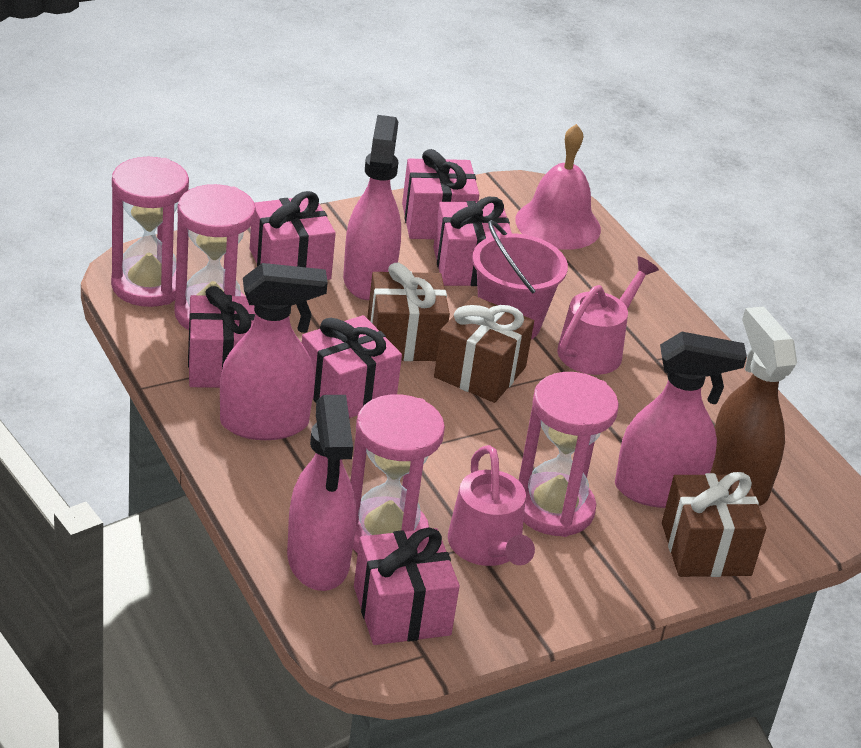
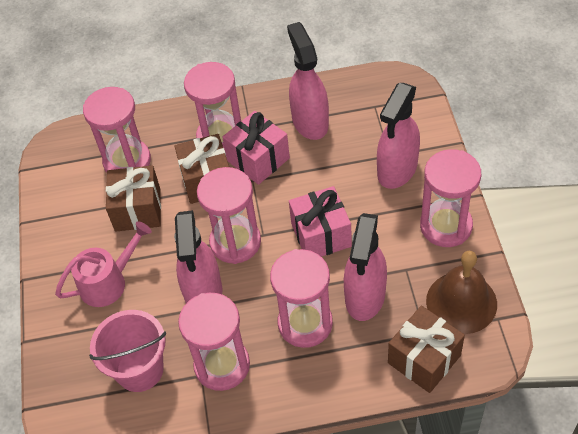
brown bell: 0 -> 1
brown spray bottle: 1 -> 0
pink bell: 1 -> 0
pink gift: 6 -> 2
pink hourglass: 4 -> 6
pink watering can: 2 -> 1

